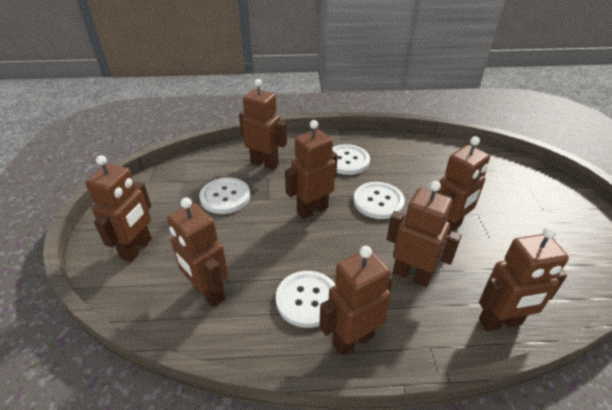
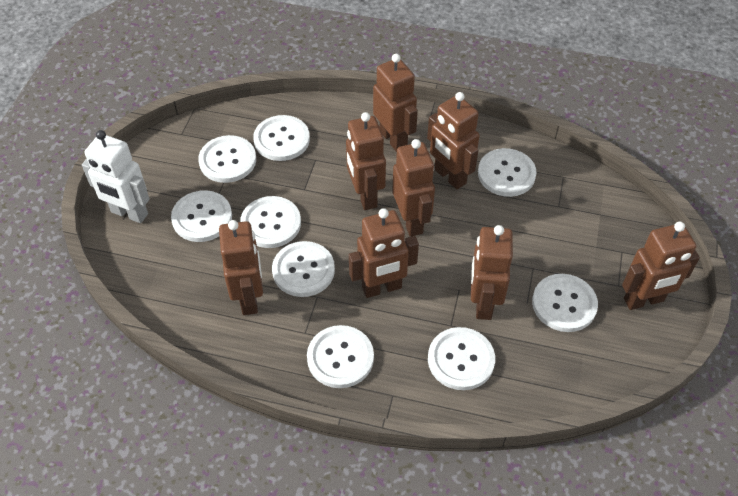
white button: 4 -> 9
white robot: 0 -> 1

